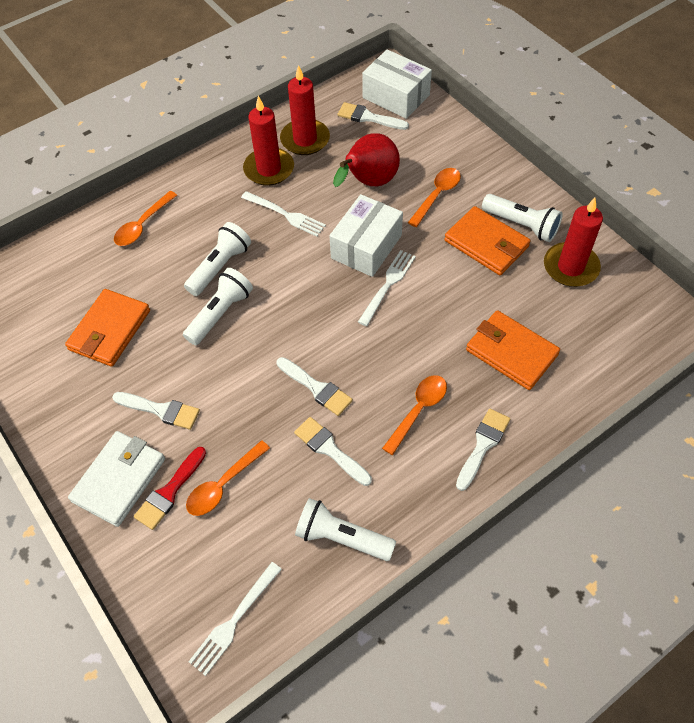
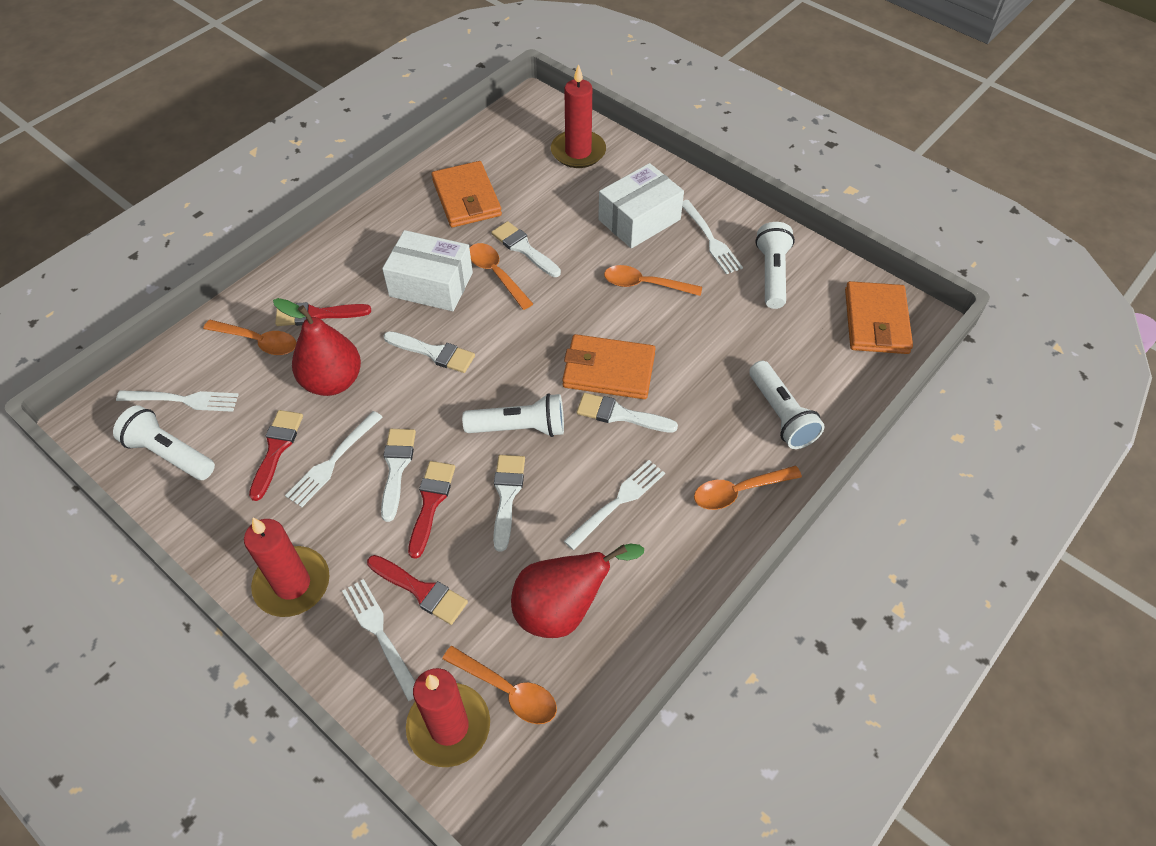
orange spoon: 4 -> 5
red brush: 1 -> 4
red pear: 1 -> 2
white fork: 3 -> 5
white wallet: 1 -> 0

